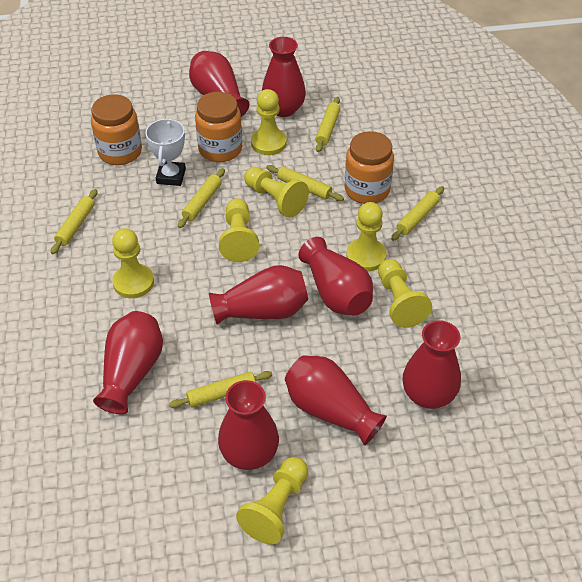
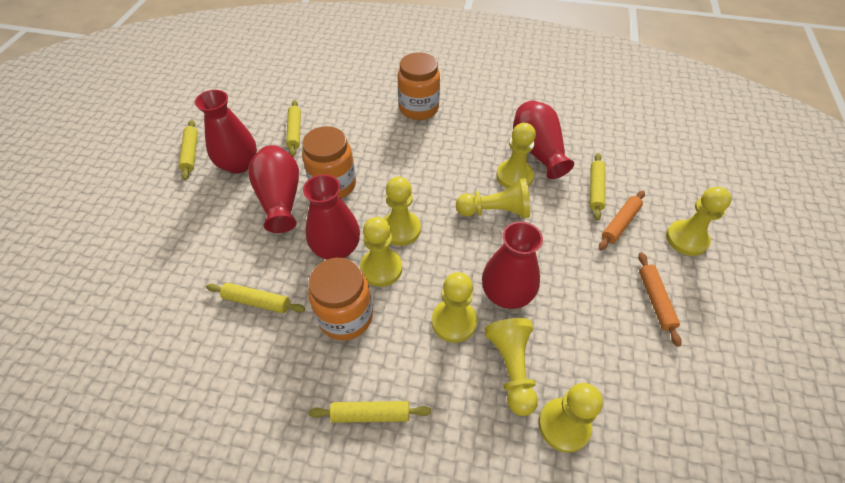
orange rolling pin: 0 -> 2
red vase: 8 -> 5
white trophy: 1 -> 0
yellow pawn: 7 -> 8
yellow rolling pin: 6 -> 5

